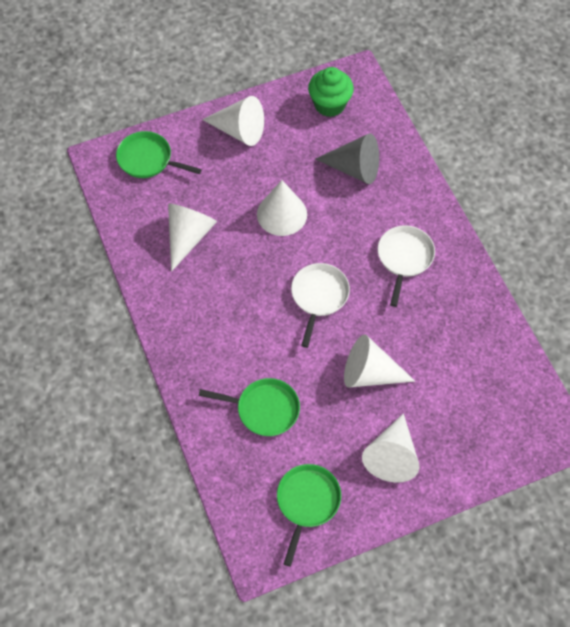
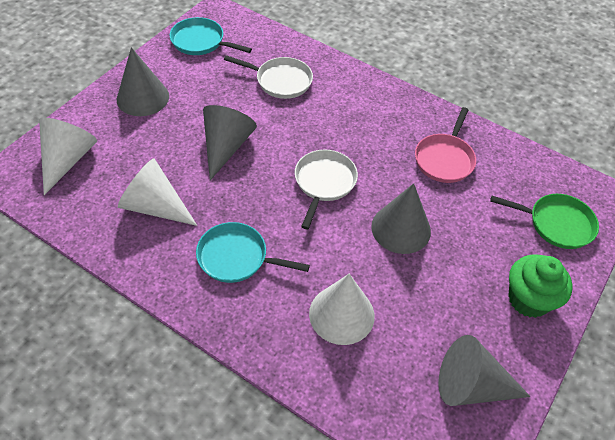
green pan: 3 -> 1
grey cone: 1 -> 4
pink pan: 0 -> 1
turquoise pan: 0 -> 2
white cone: 5 -> 3

